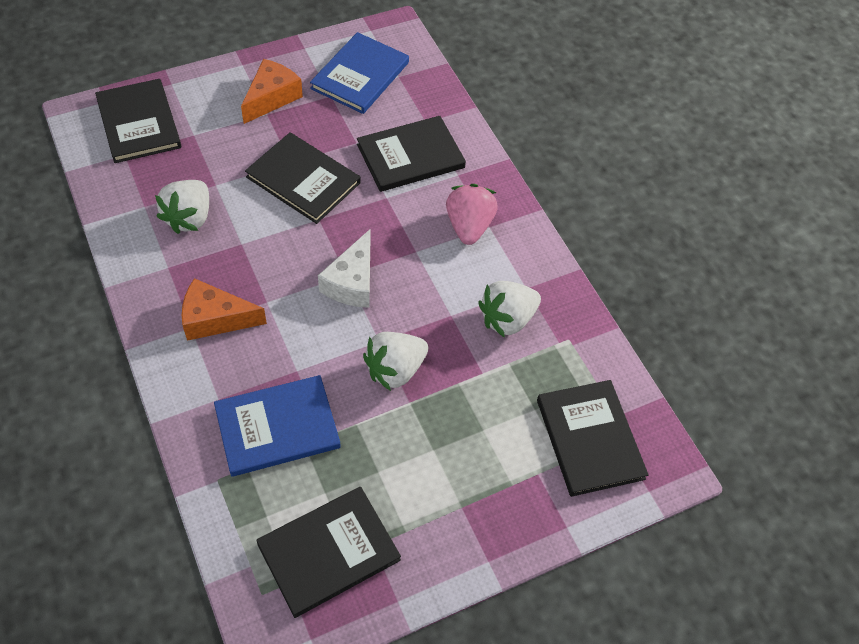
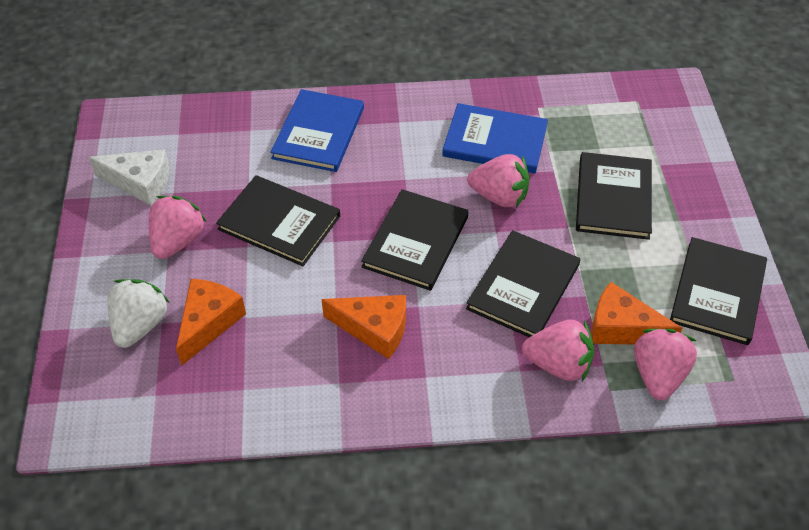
orange cheese: 2 -> 3
pink strawberry: 1 -> 4
white strawberry: 3 -> 1

